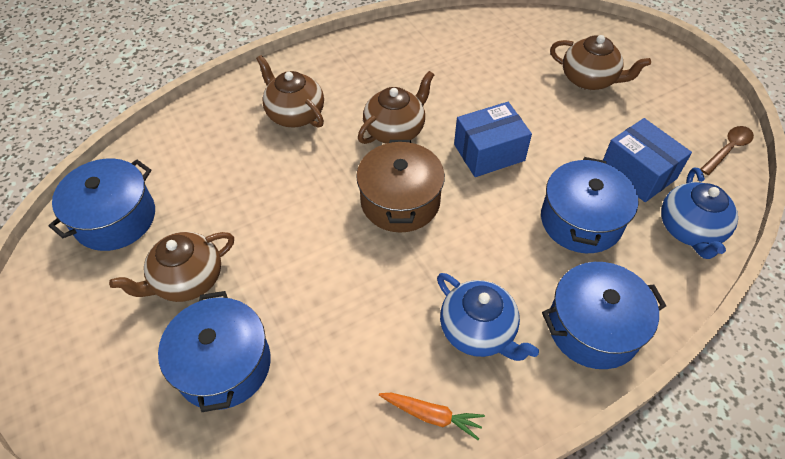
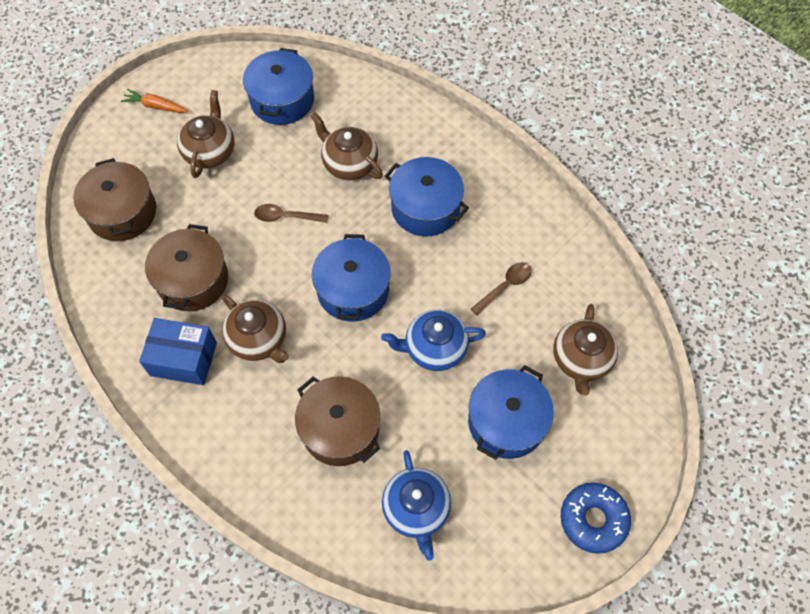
blue box: 2 -> 1
blue donut: 0 -> 1
brown pot: 1 -> 3
brown spoon: 1 -> 2

